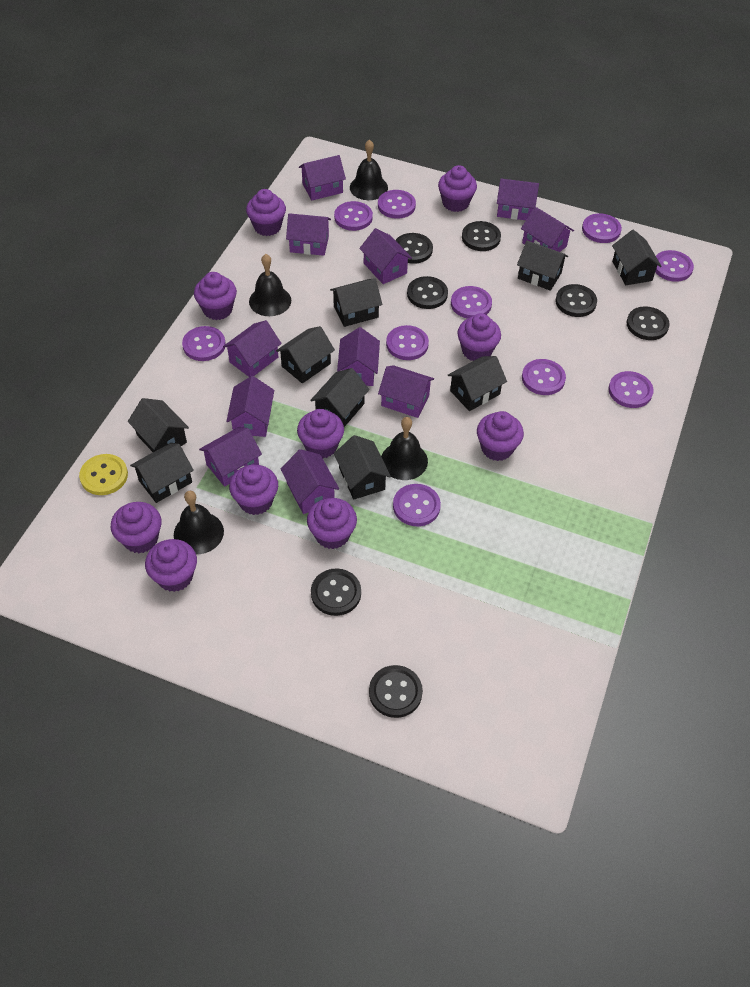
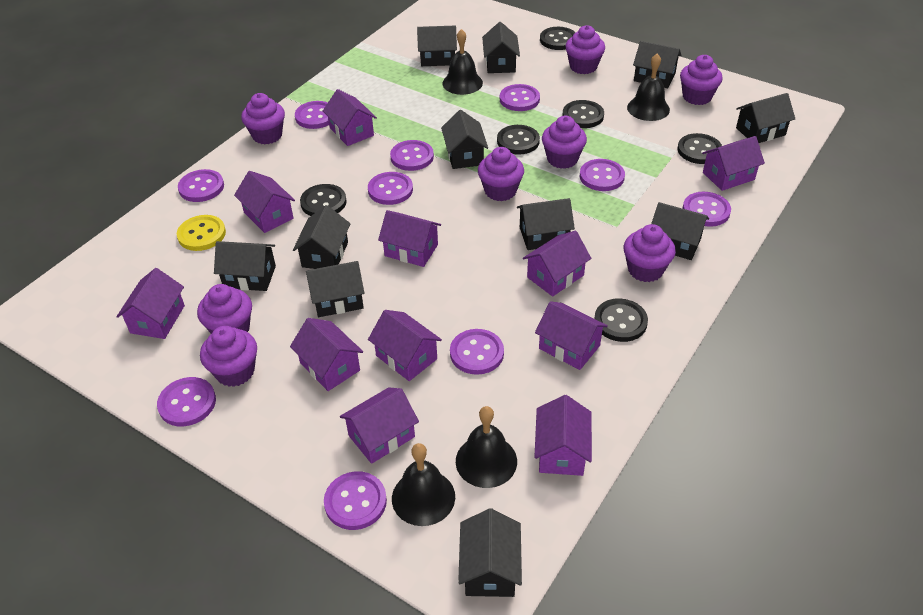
black button: 7 -> 6
black house: 9 -> 11
purple cupcake: 10 -> 8

